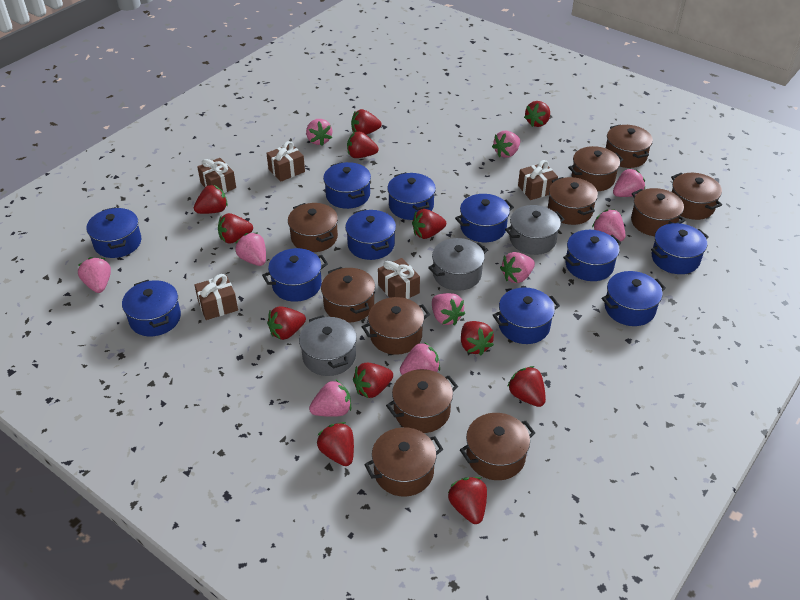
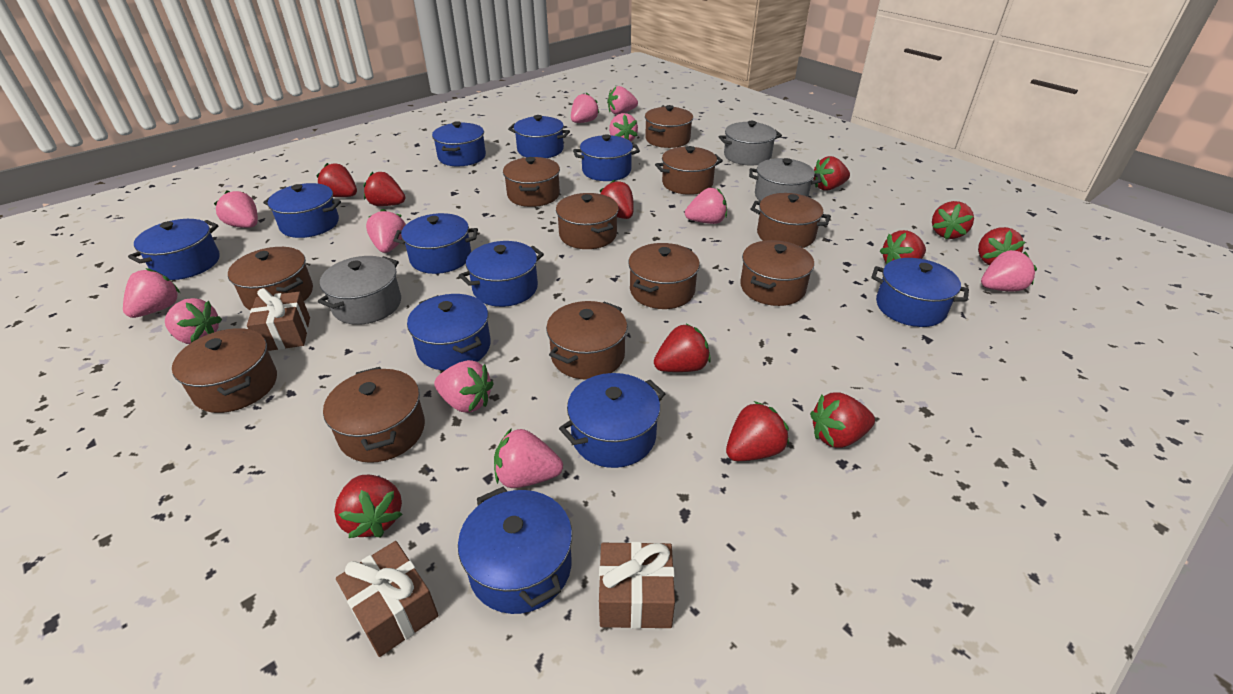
brown gift: 5 -> 3
pink strawberry: 10 -> 11
red strawberry: 12 -> 11

